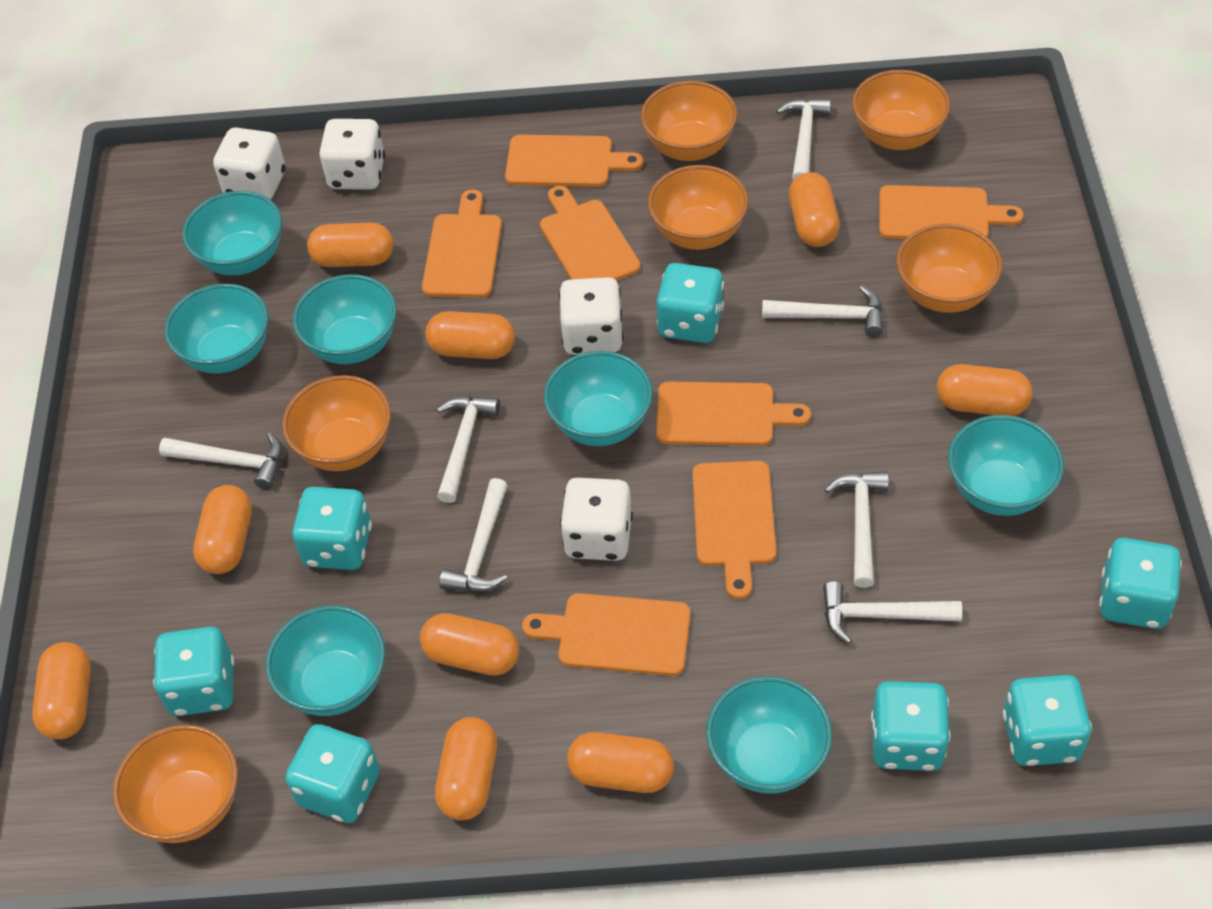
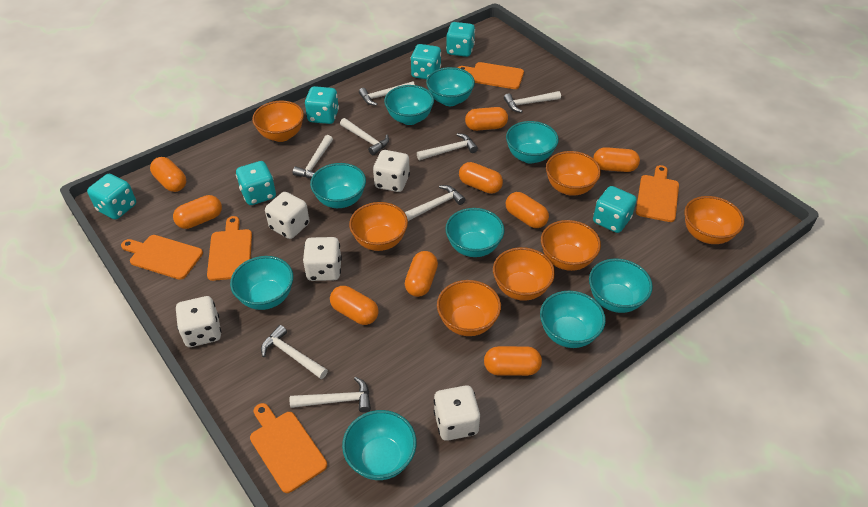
orange bowl: 6 -> 7
orange cutting board: 7 -> 5
turquoise bowl: 7 -> 9
turquoise dice: 7 -> 6
white dice: 4 -> 5
white hammer: 7 -> 8

